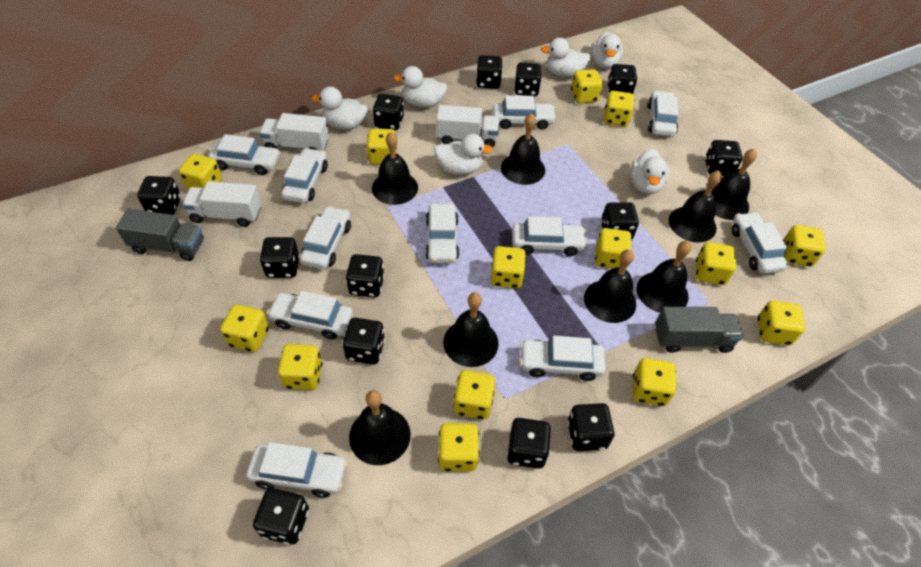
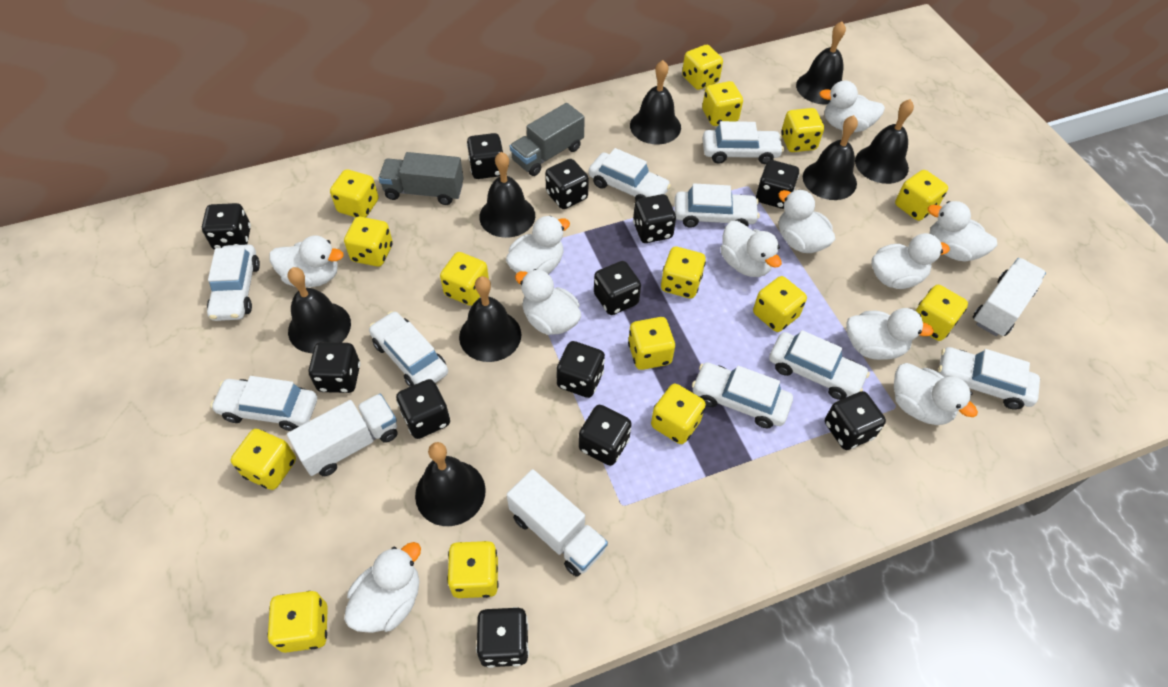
black dice: 13 -> 12
white car: 11 -> 9
white duck: 6 -> 11
yellow dice: 14 -> 15

